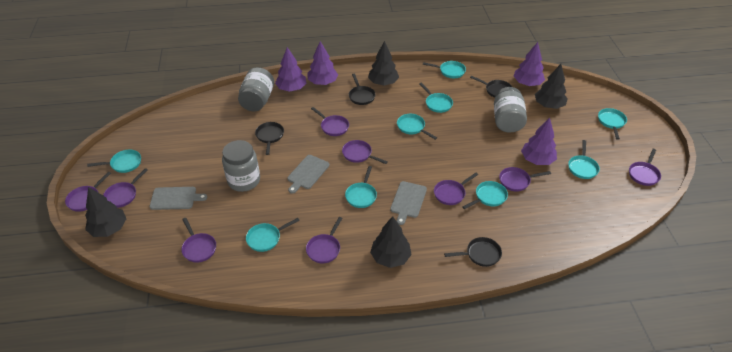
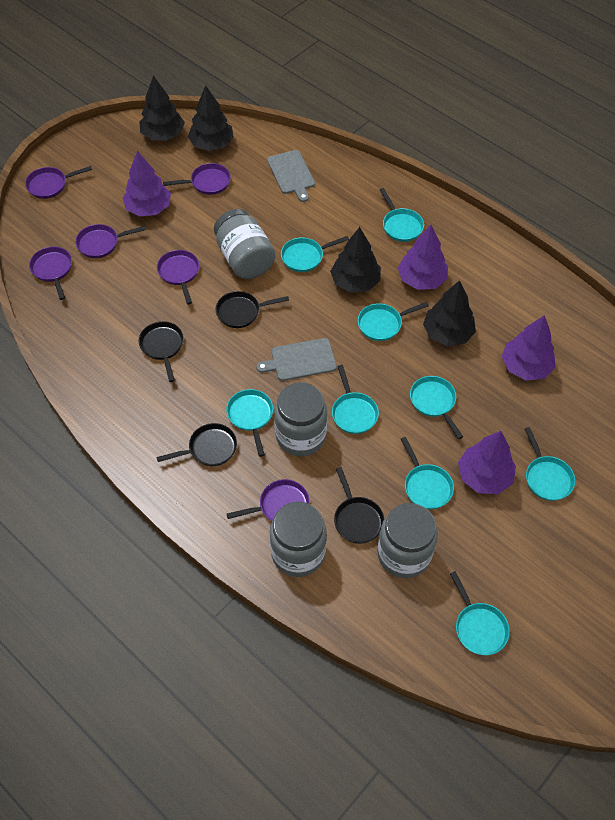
grey cutting board: 3 -> 2
grey jar: 3 -> 4
purple pan: 9 -> 6

